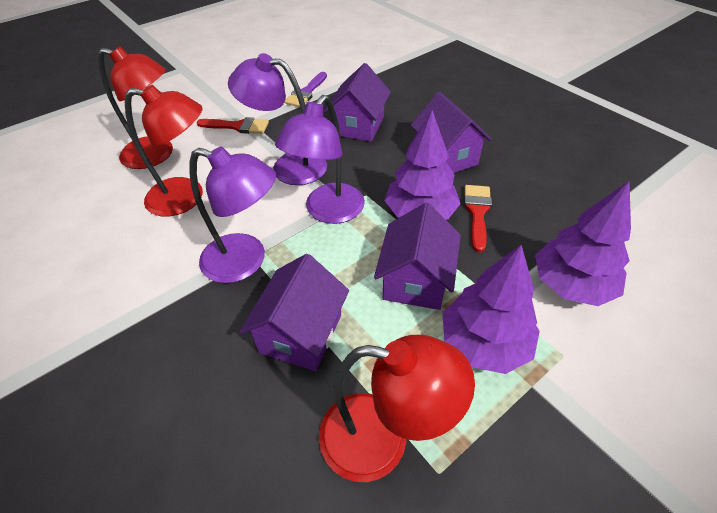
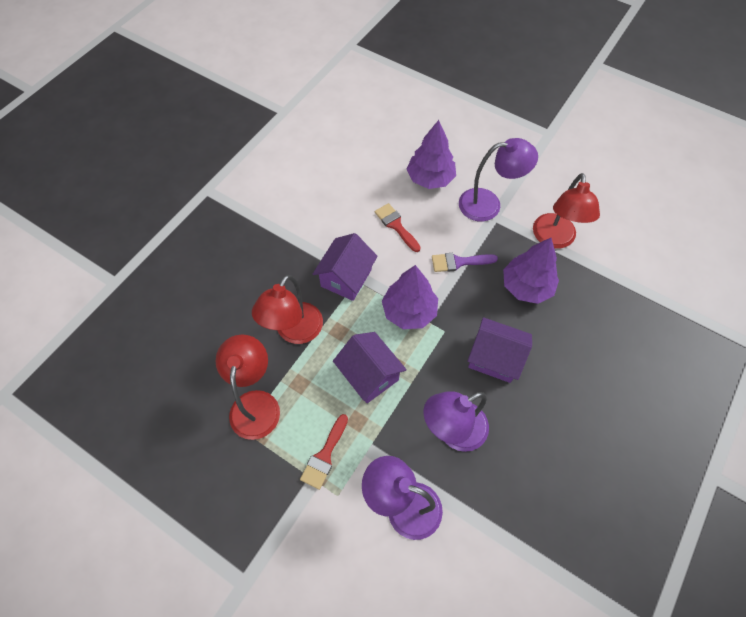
purple house: 4 -> 3

